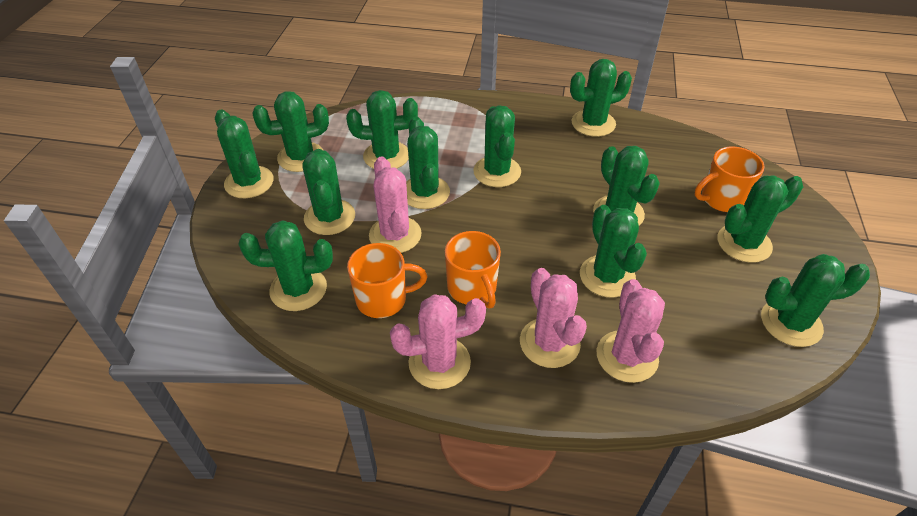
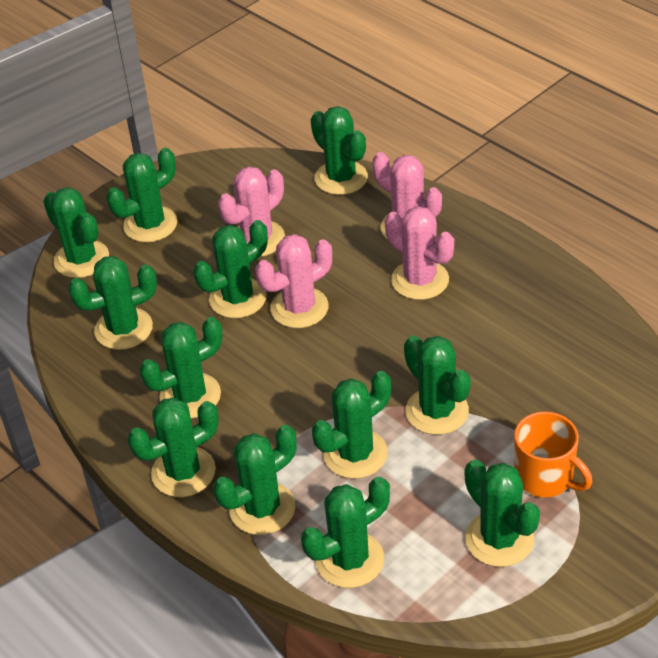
orange mug: 3 -> 1

